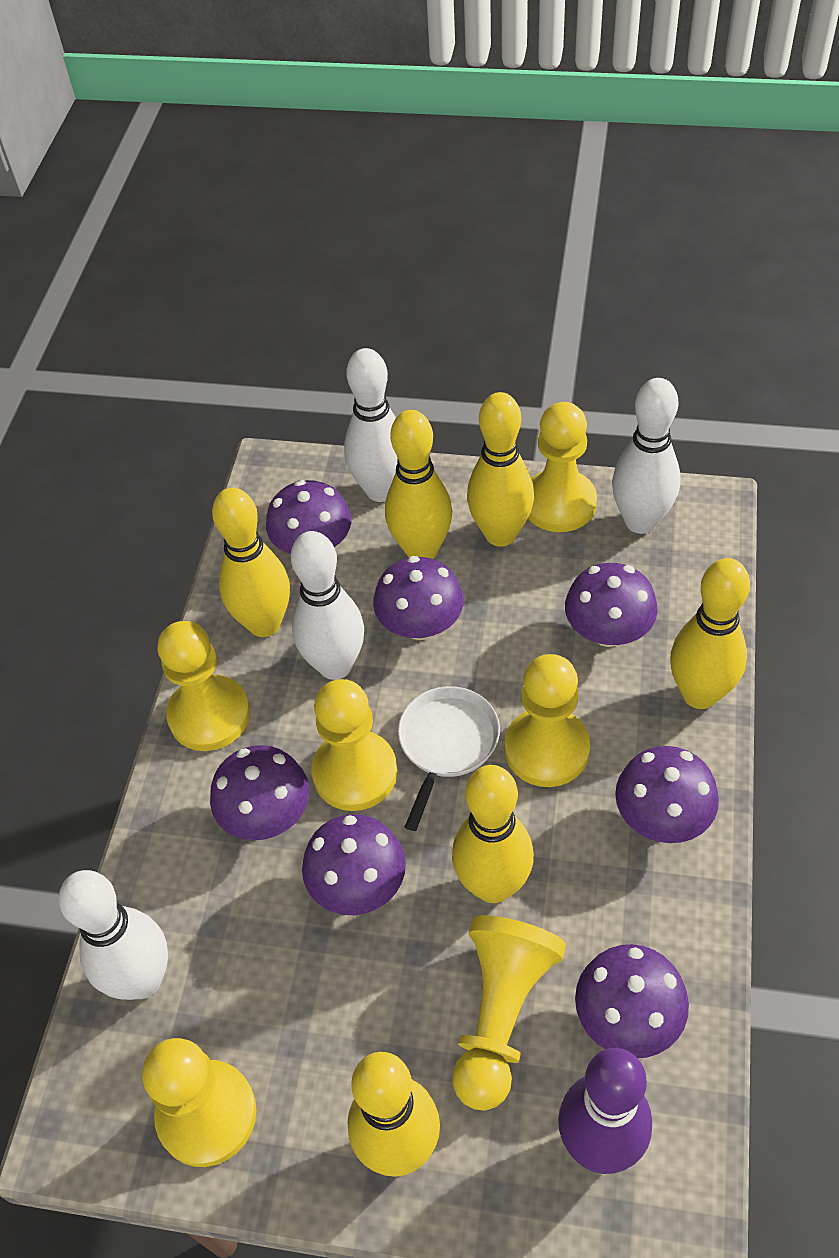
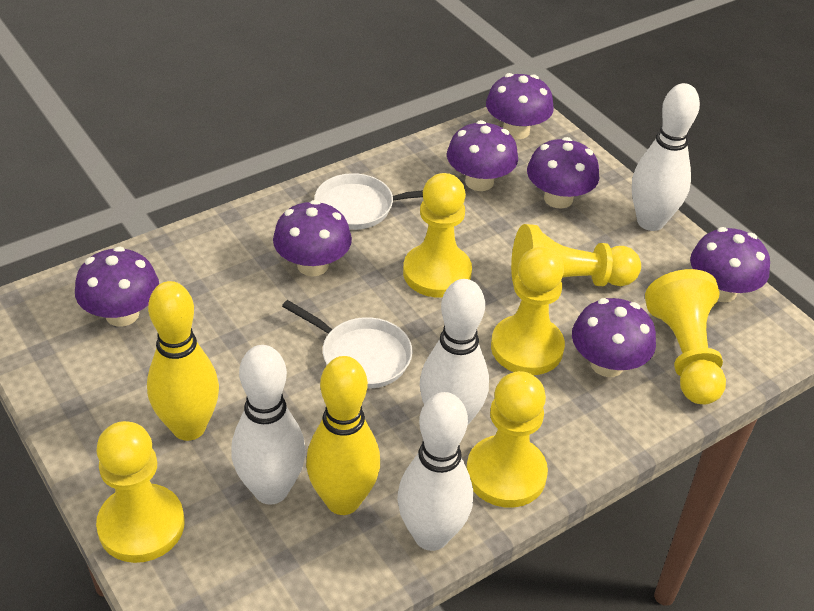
purple bowling pin: 1 -> 0
white pan: 1 -> 2
yellow bowling pin: 6 -> 2

